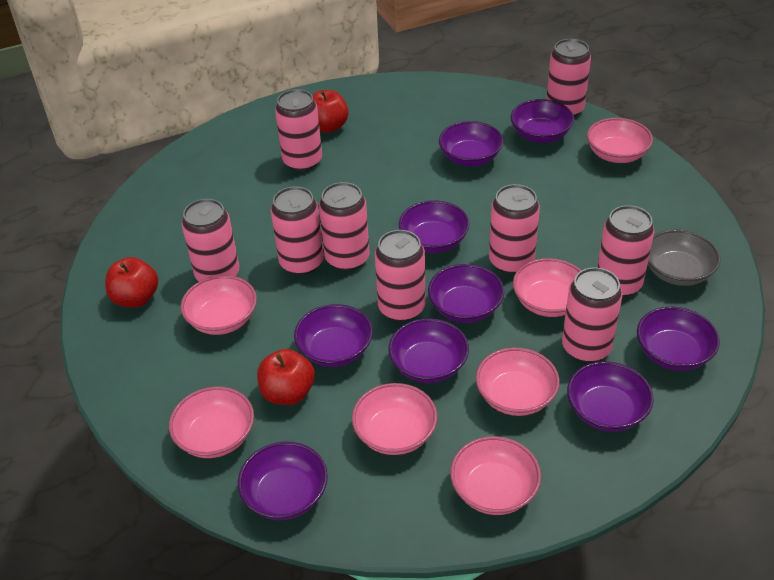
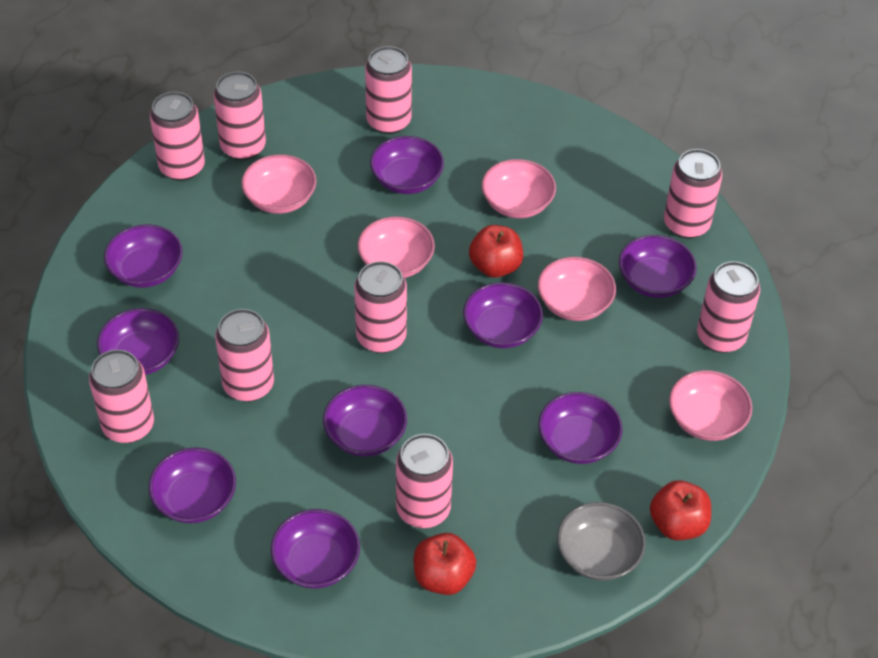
pink bowl: 7 -> 5

